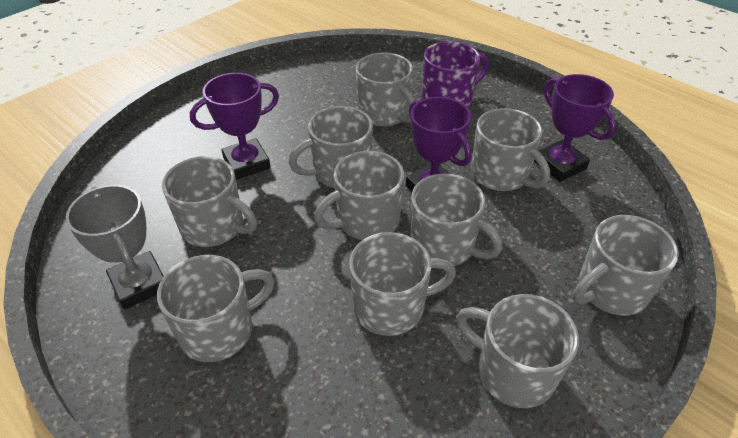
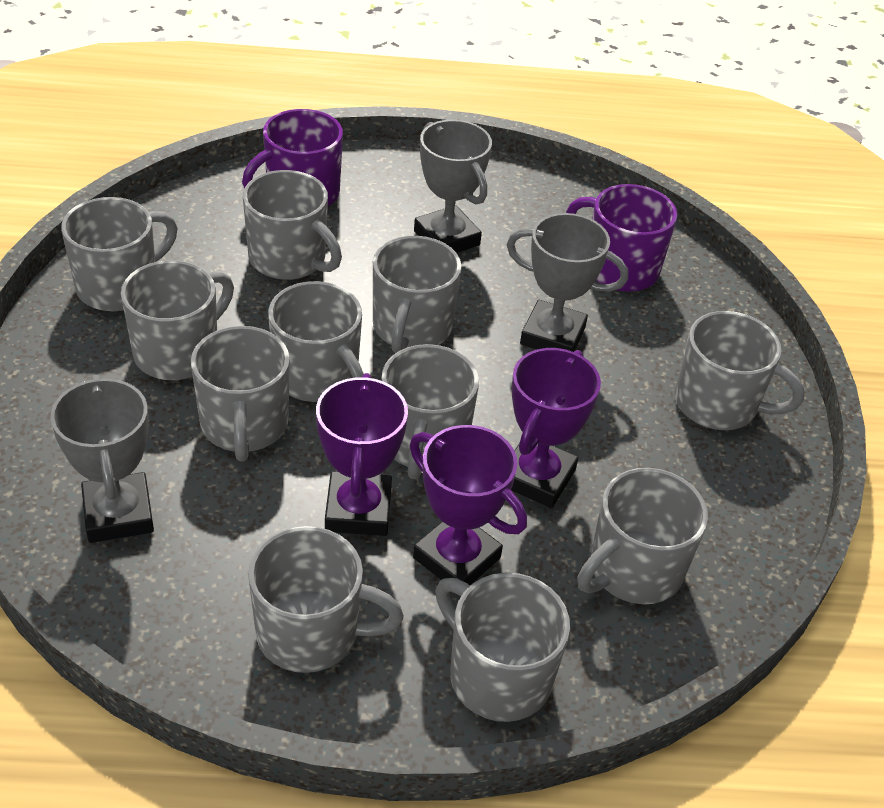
grey mug: 10 -> 11
grey trophy: 1 -> 3
purple mug: 1 -> 2

